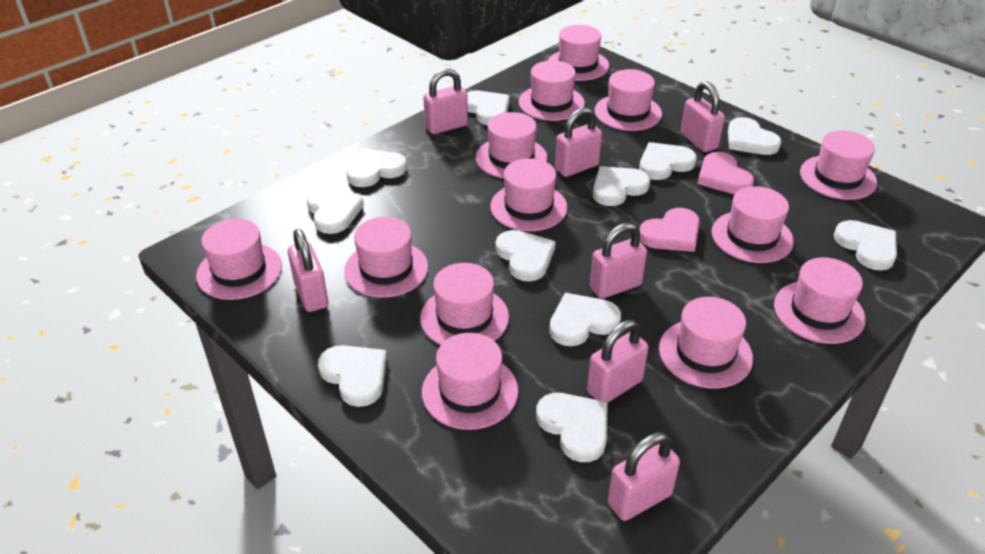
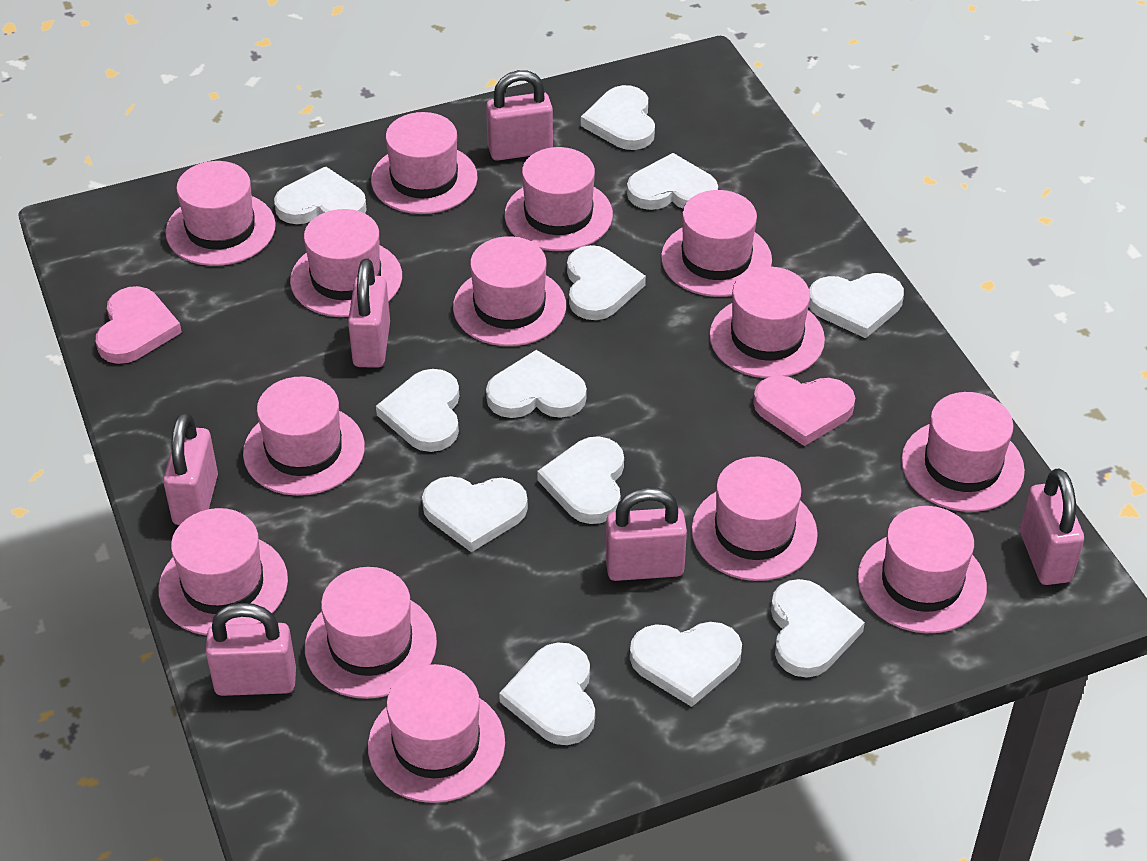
pink hat: 13 -> 14
pink padlock: 7 -> 6
white heart: 11 -> 12

